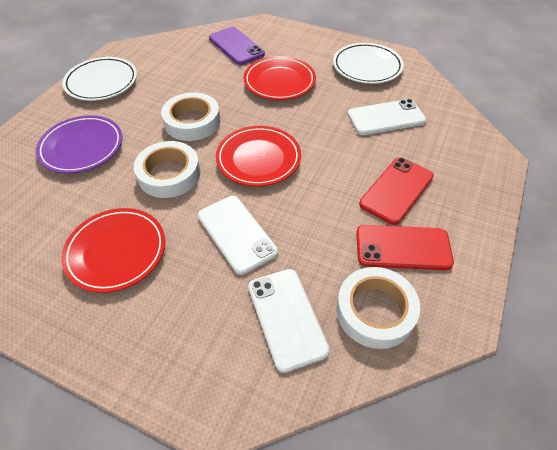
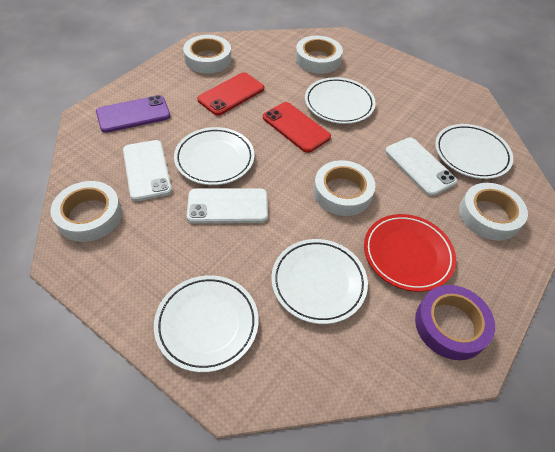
purple plate: 1 -> 0
purple tape: 0 -> 1
red plate: 3 -> 1
white plate: 2 -> 5
white tape: 3 -> 5

